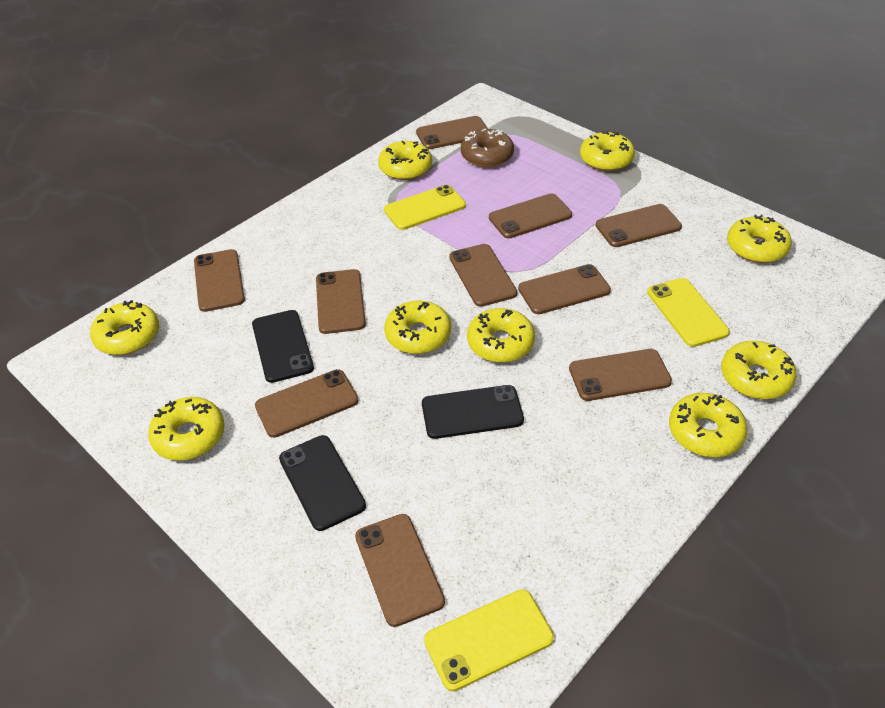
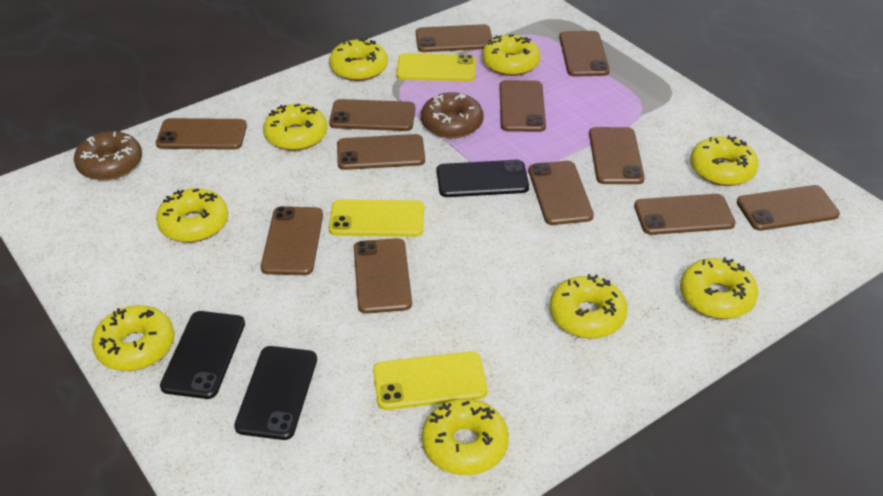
brown donut: 1 -> 2
brown phone: 10 -> 12

